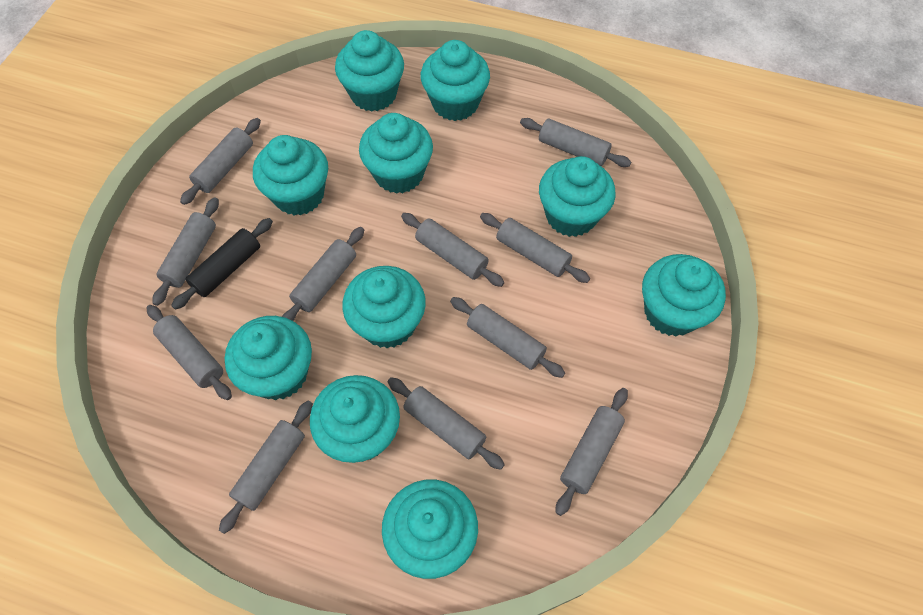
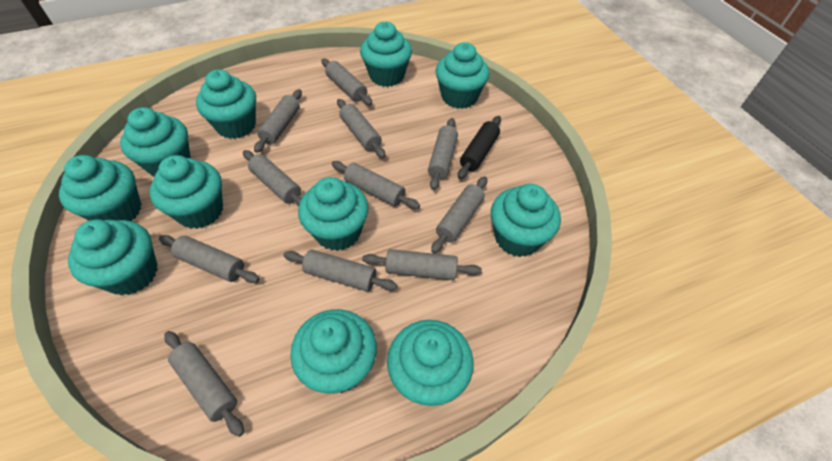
turquoise cupcake: 10 -> 11

